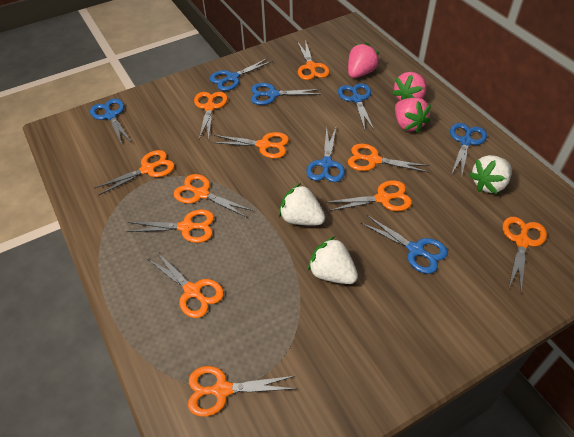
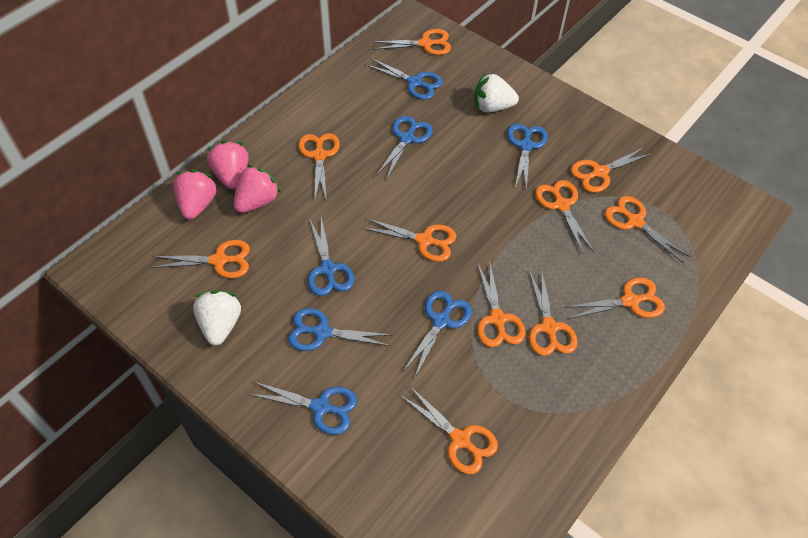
white strawberry: 3 -> 2

